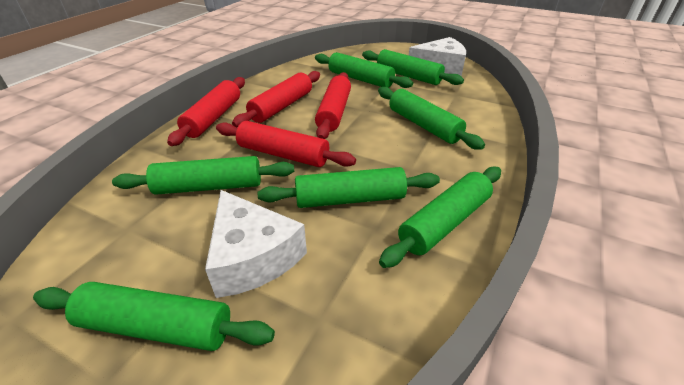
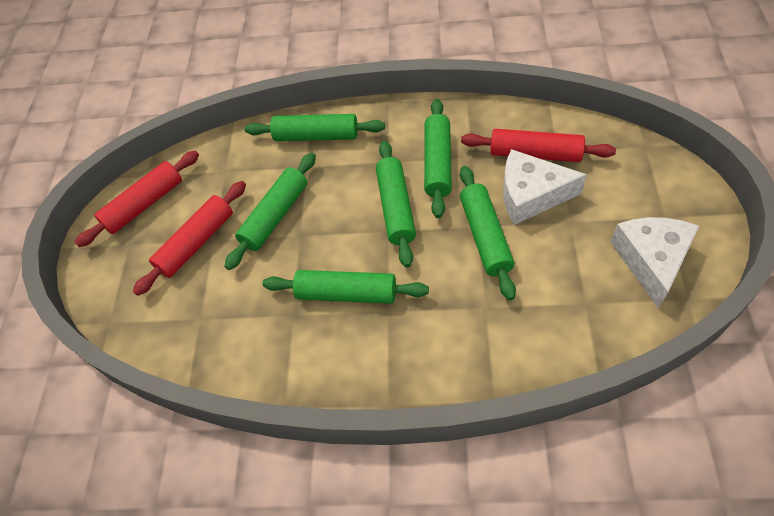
green rolling pin: 7 -> 6
red rolling pin: 4 -> 3

